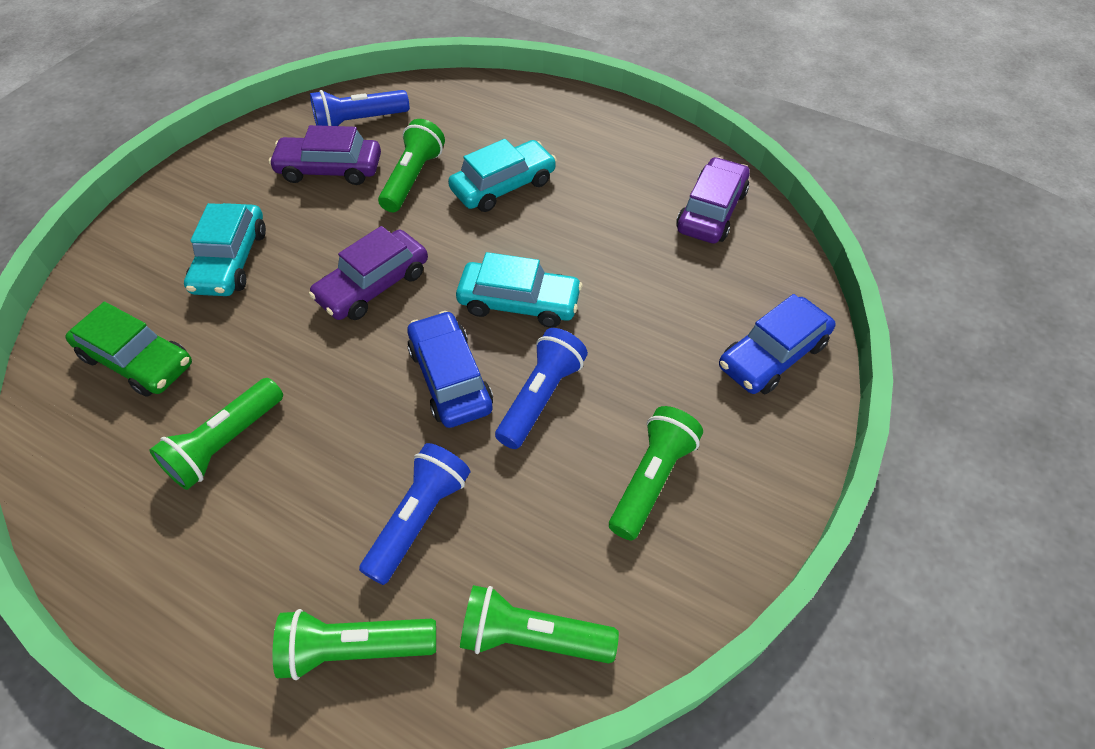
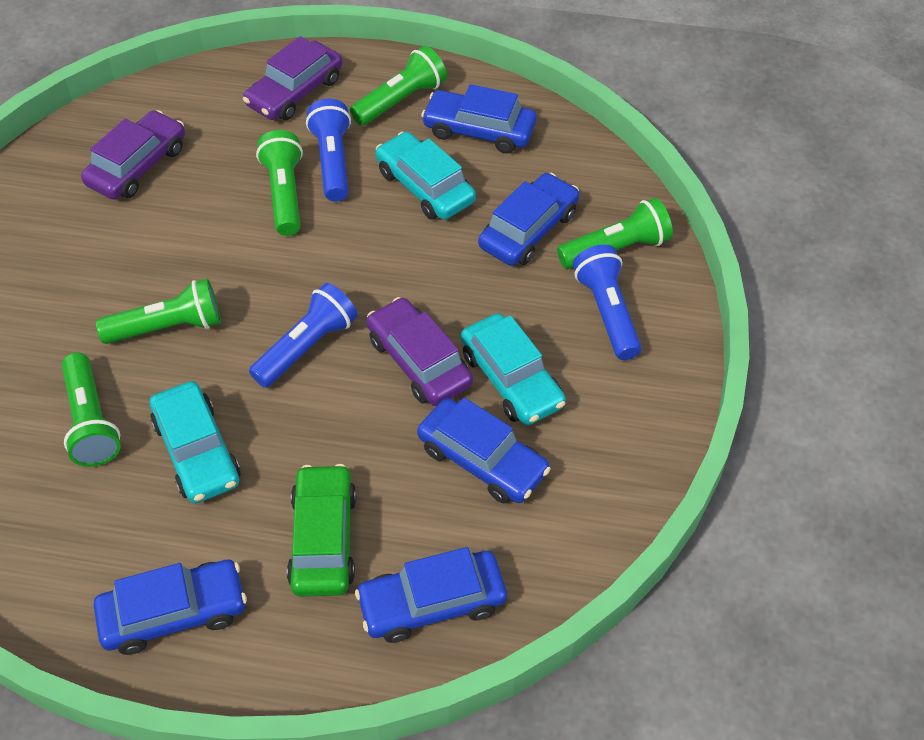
blue car: 2 -> 5

